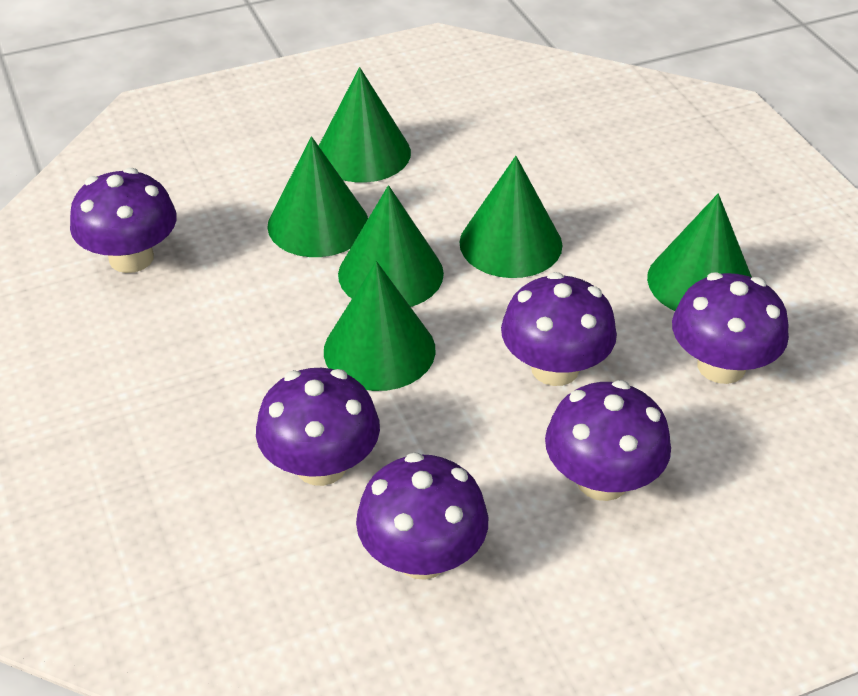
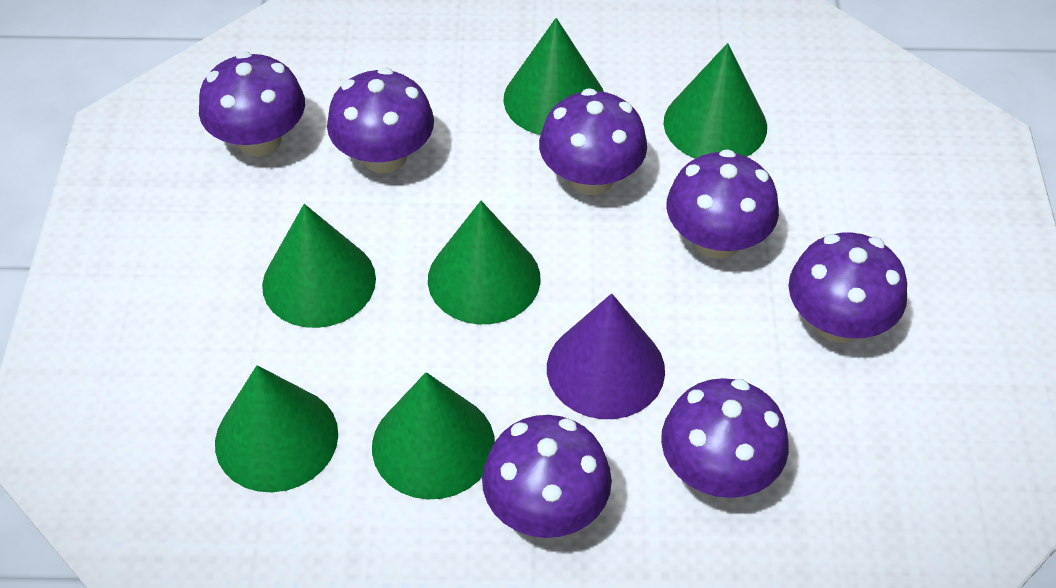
purple cone: 0 -> 1
purple mushroom: 6 -> 7

